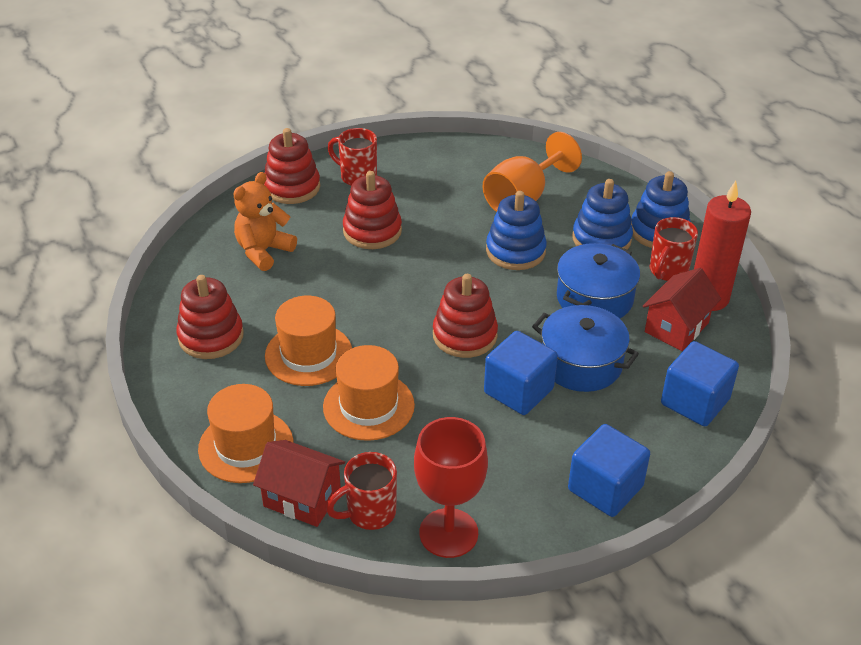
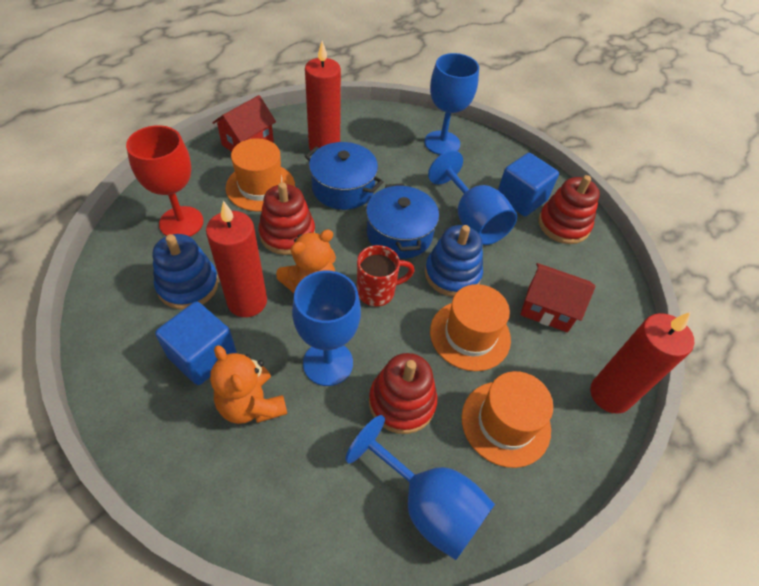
blue cube: 3 -> 2
blue goblet: 0 -> 4
blue stacking toy: 3 -> 2
orange goblet: 1 -> 0
orange teddy bear: 1 -> 2
red candle: 1 -> 3
red mug: 3 -> 1
red stacking toy: 4 -> 3

